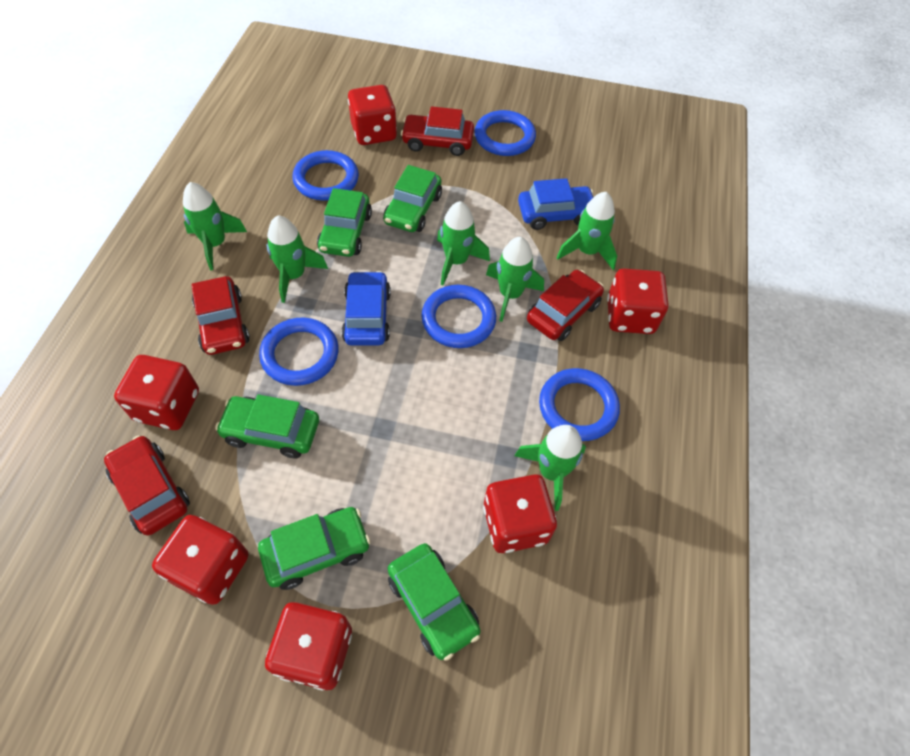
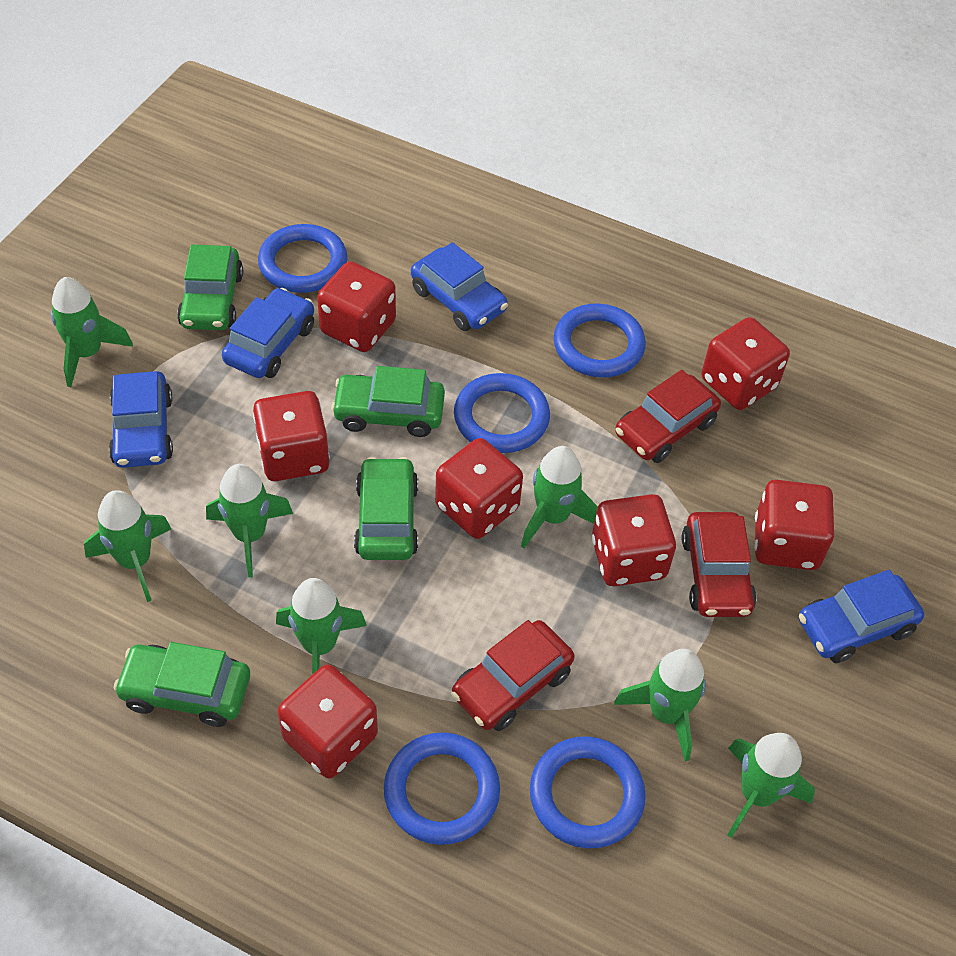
blue car: 2 -> 4
green car: 5 -> 4
green rocket: 6 -> 7
red car: 4 -> 3
red dice: 6 -> 7

